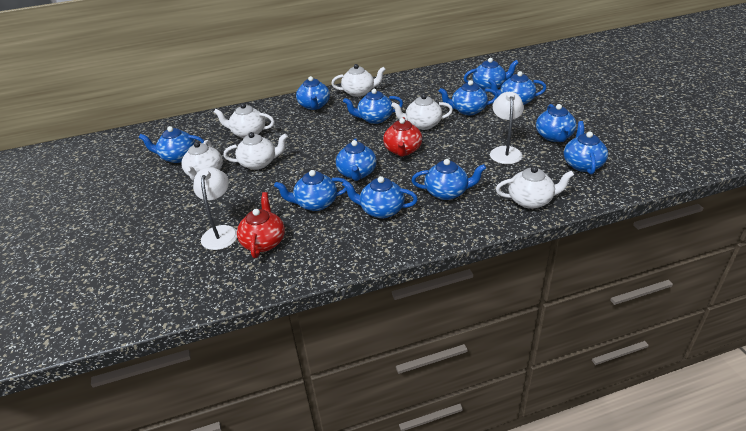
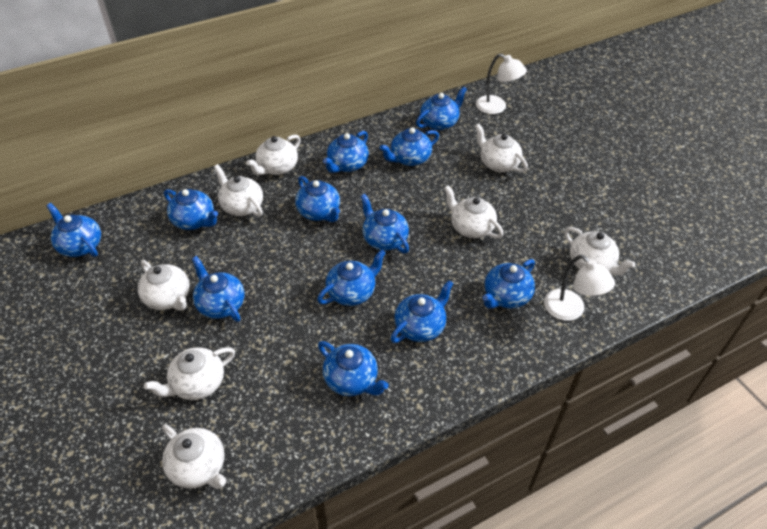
red teapot: 2 -> 0
white teapot: 6 -> 8

